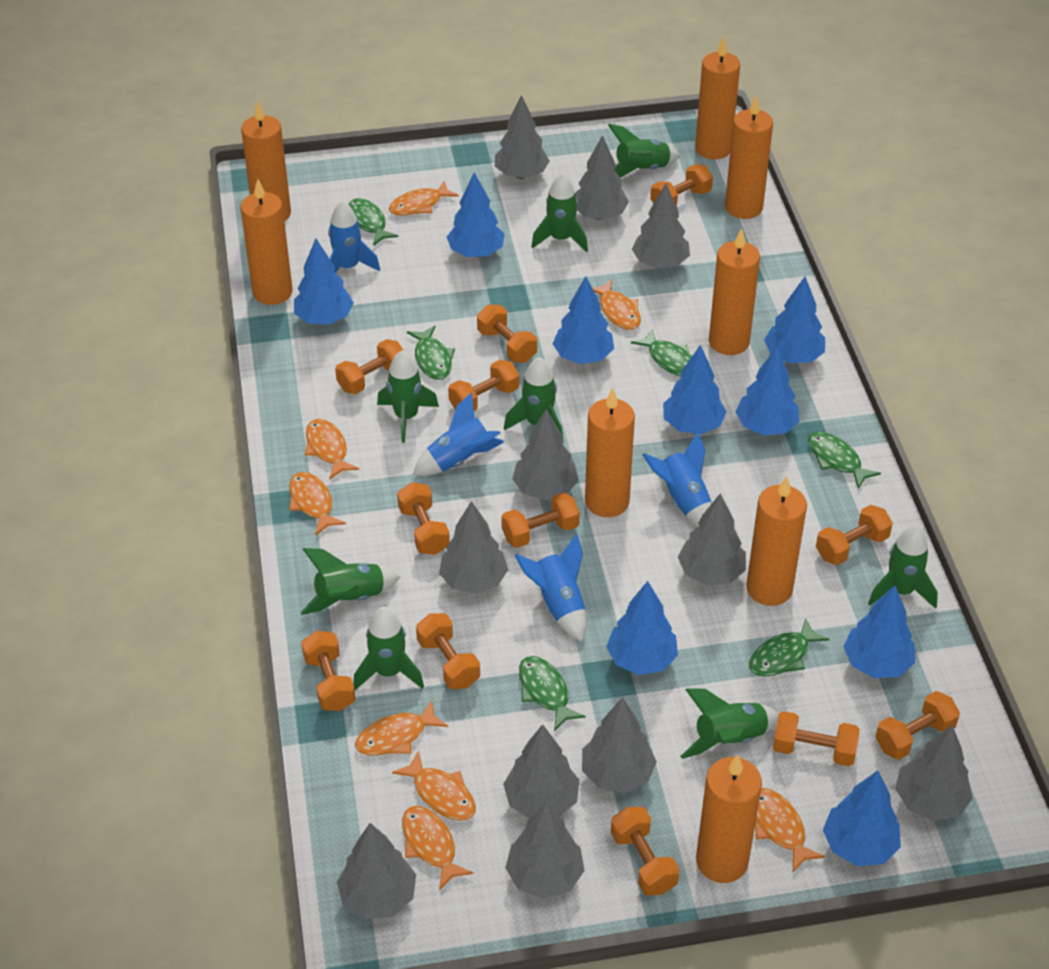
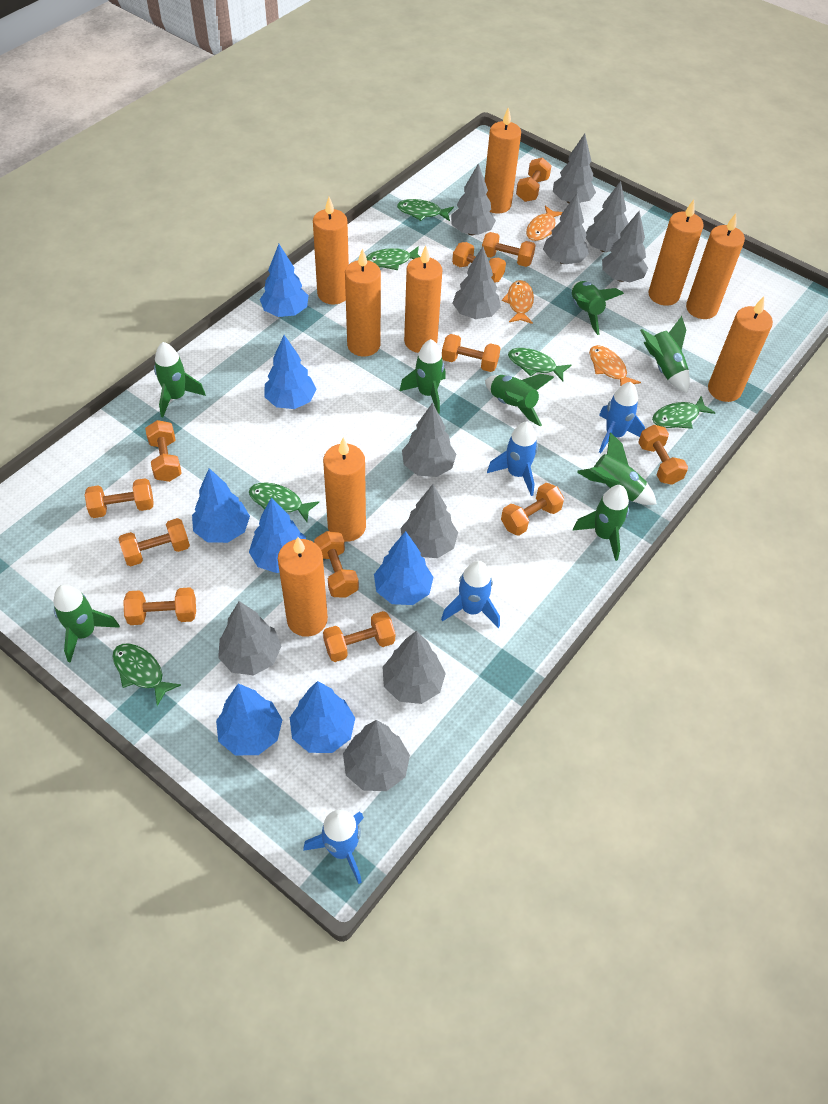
blue tree: 9 -> 7
orange candle: 8 -> 9
orange fish: 8 -> 3

